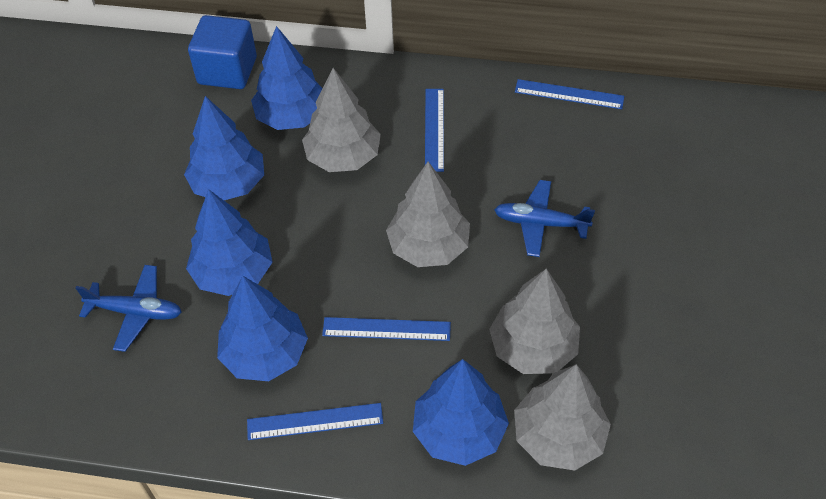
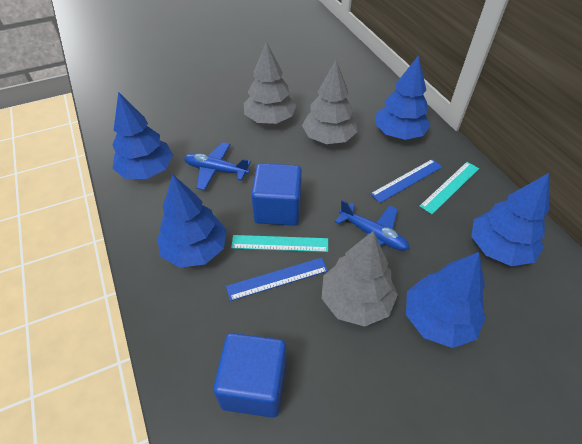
blue cube: 1 -> 2
blue ruler: 4 -> 2
grey tree: 4 -> 3
turquoise ruler: 0 -> 2

